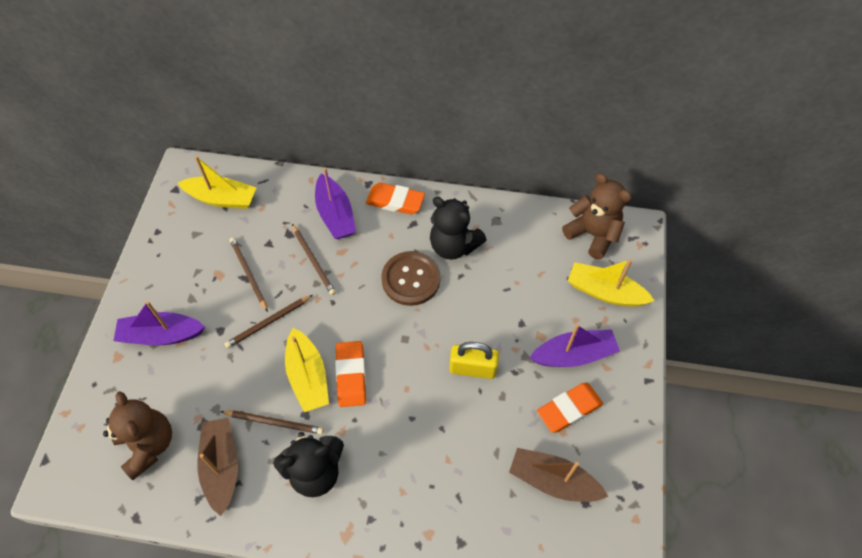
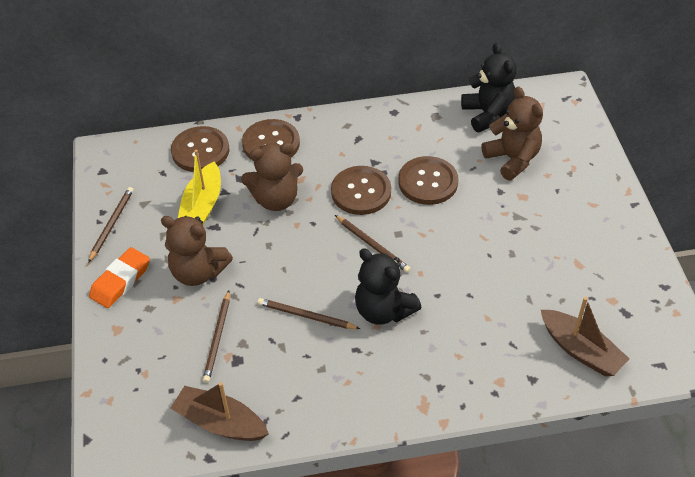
brown button: 1 -> 4
brown teddy bear: 2 -> 3
orange eraser: 3 -> 1
purple boat: 3 -> 0
yellow boat: 3 -> 1
yellow padlock: 1 -> 0

